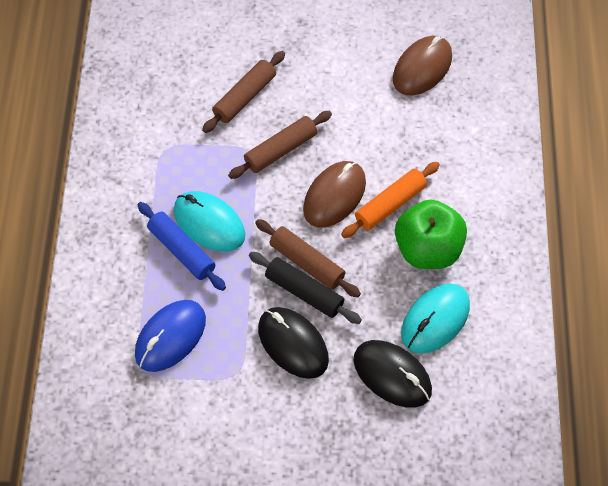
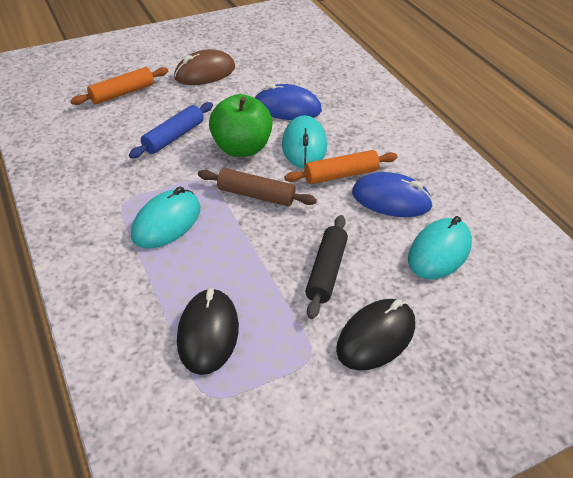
blue mouse: 1 -> 2
brown mouse: 2 -> 1
brown rolling pin: 3 -> 1
orange rolling pin: 1 -> 2
turquoise mouse: 2 -> 3

